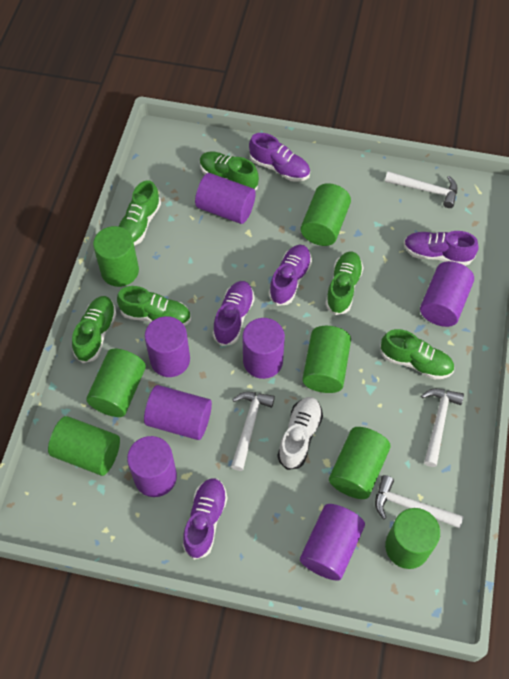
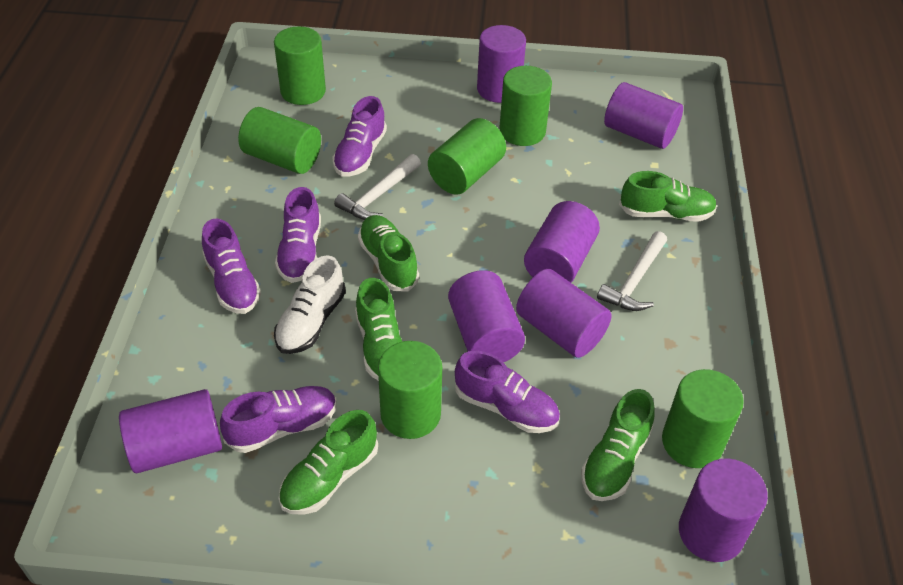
green cylinder: 7 -> 6
green shoe: 6 -> 5
white hammer: 4 -> 2

